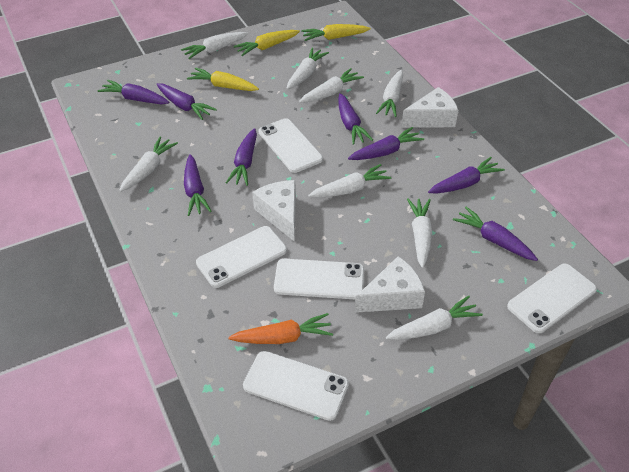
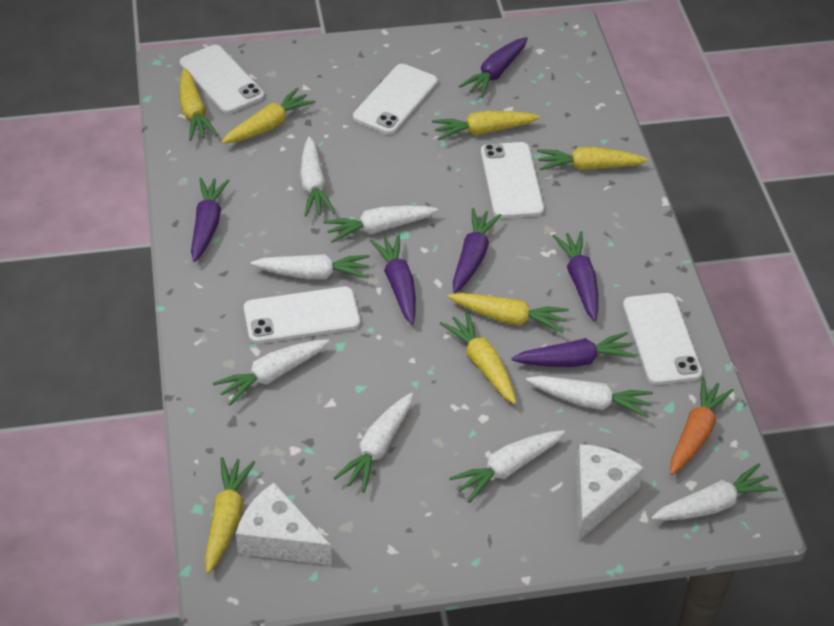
purple carrot: 8 -> 6
white cheese: 3 -> 2
yellow carrot: 3 -> 7

